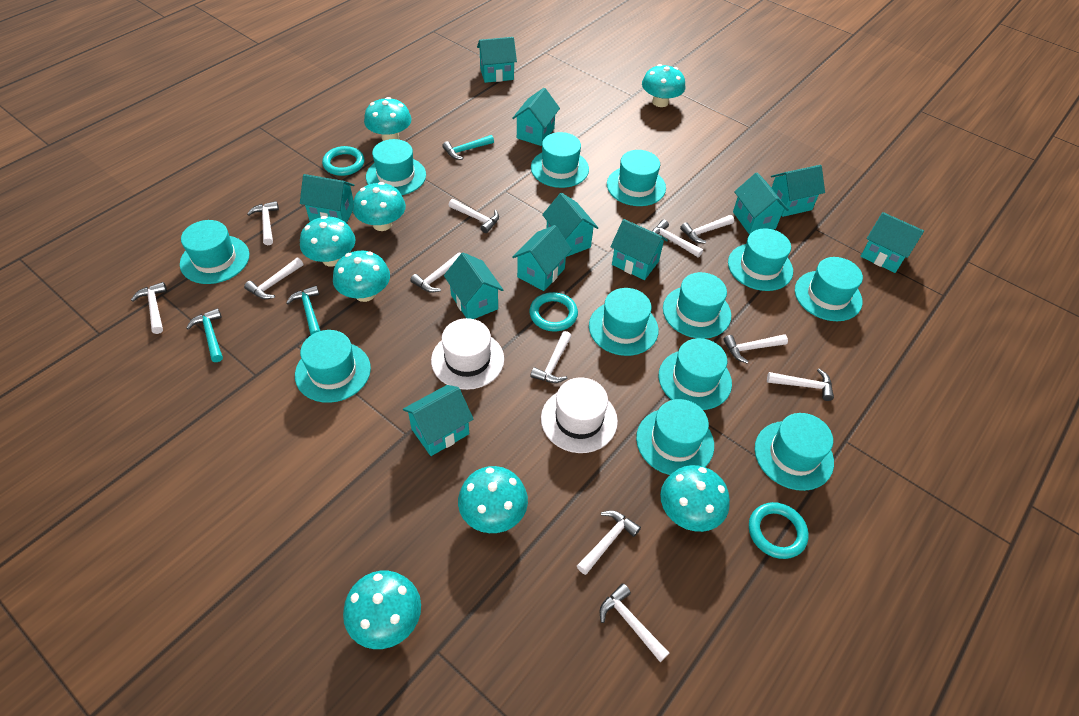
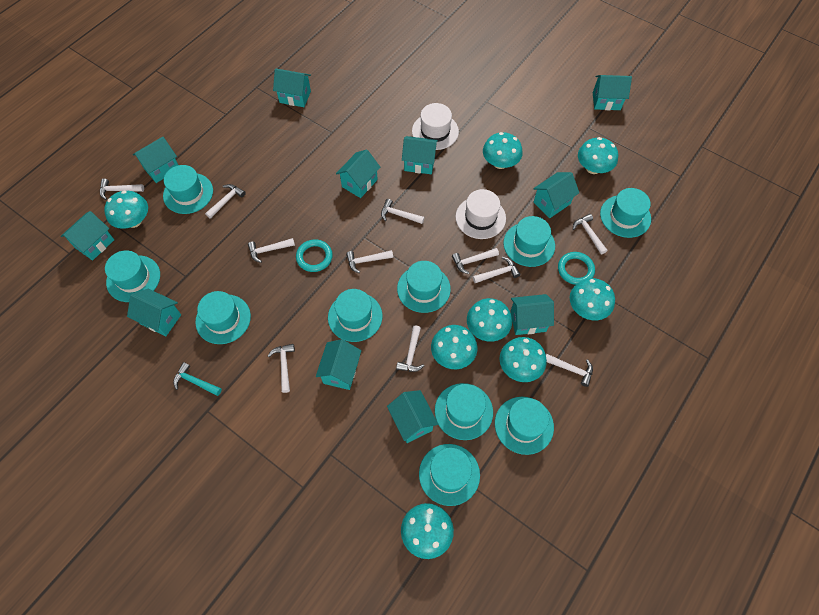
turquoise hammer: 3 -> 1
turquoise hat: 12 -> 10
turquoise ring: 3 -> 2
white hammer: 12 -> 11

